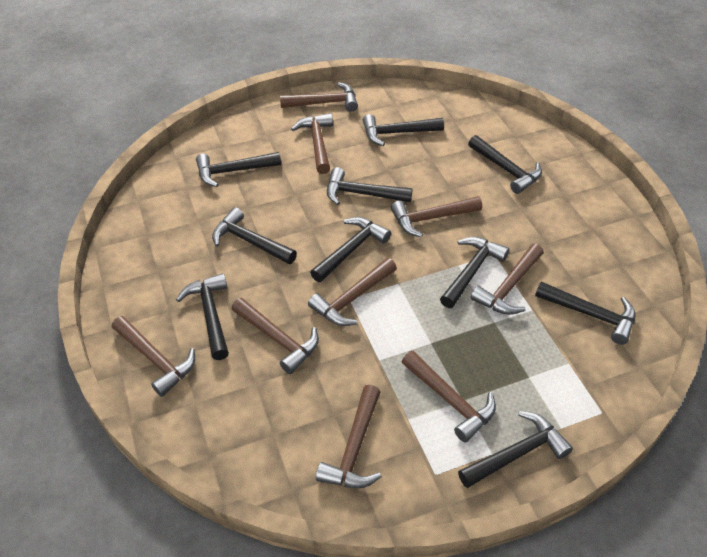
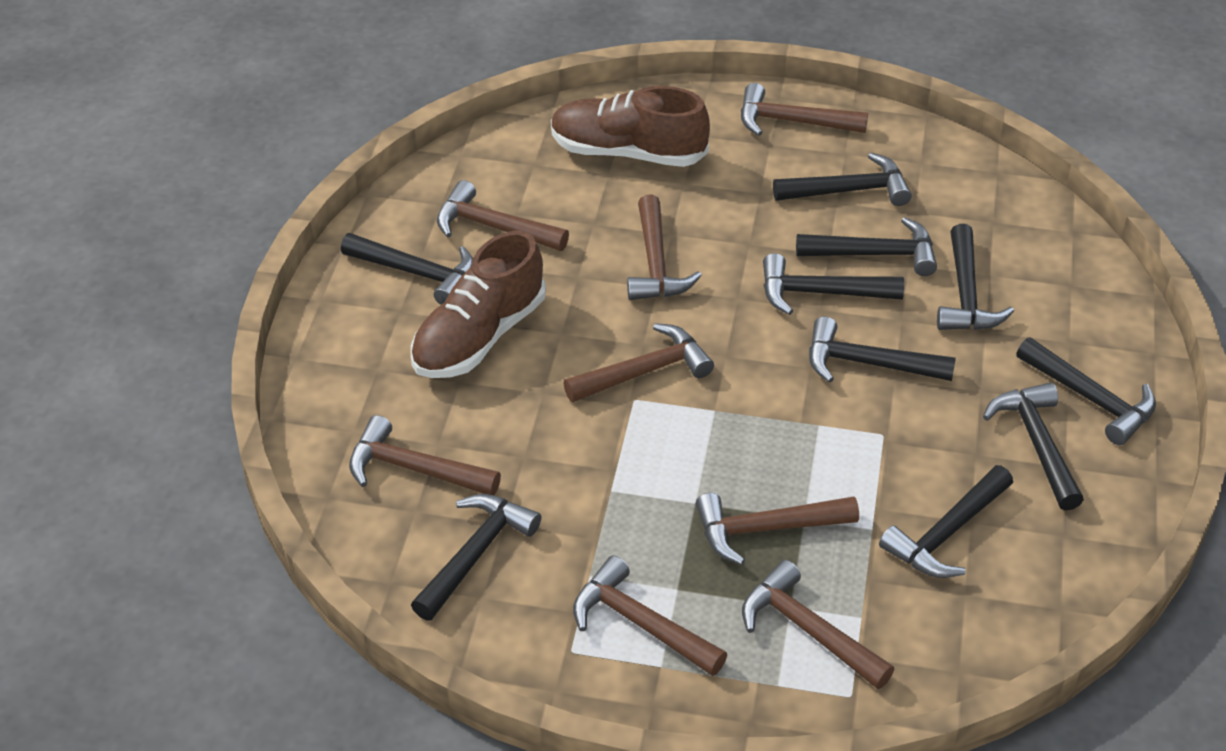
brown hammer: 9 -> 8
brown shoe: 0 -> 2

